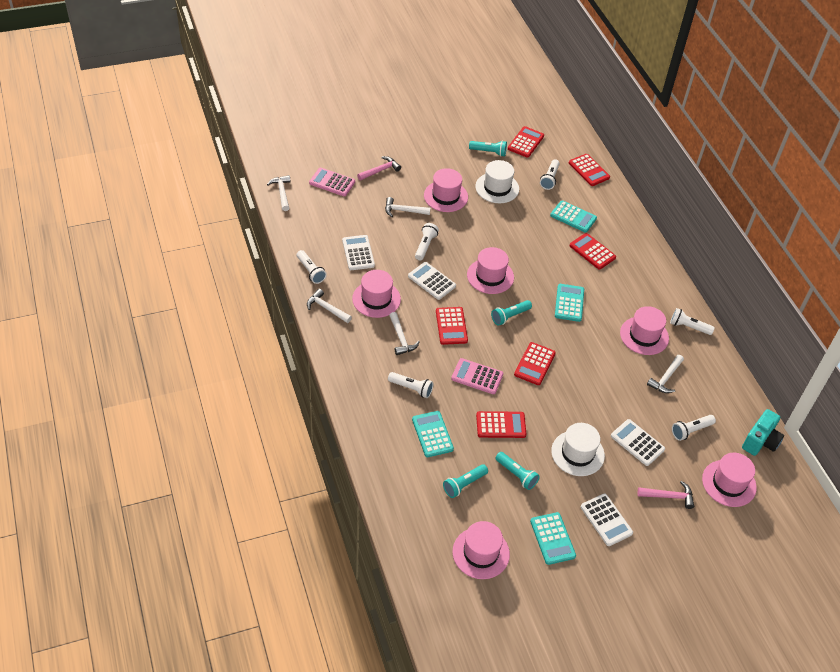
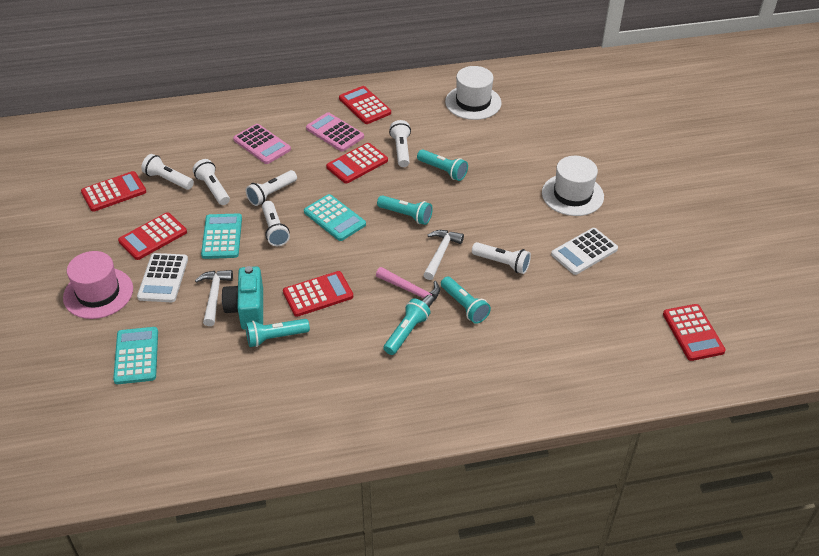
pink hammer: 2 -> 1
pink hat: 6 -> 1
turquoise calculator: 4 -> 3
turquoise flashlight: 4 -> 5
white calculator: 4 -> 2
white hammer: 5 -> 2

